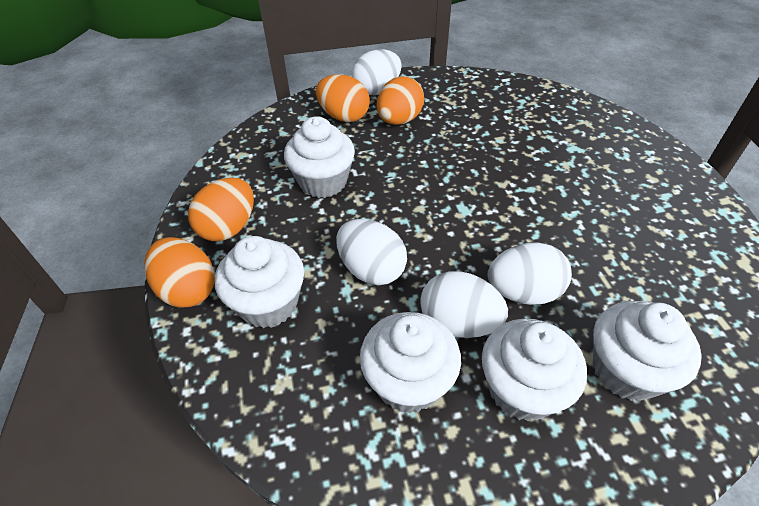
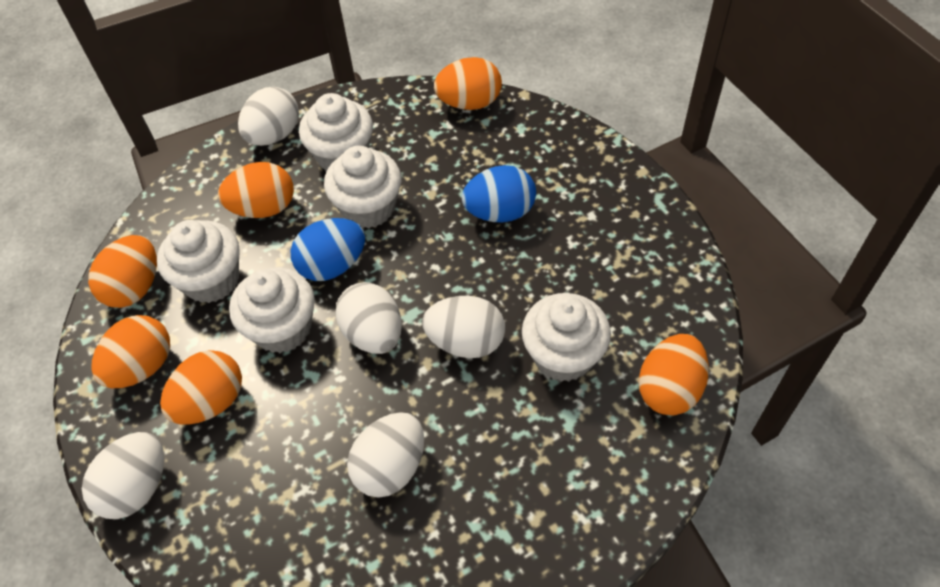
blue egg: 0 -> 2
orange egg: 4 -> 6
white egg: 4 -> 5

